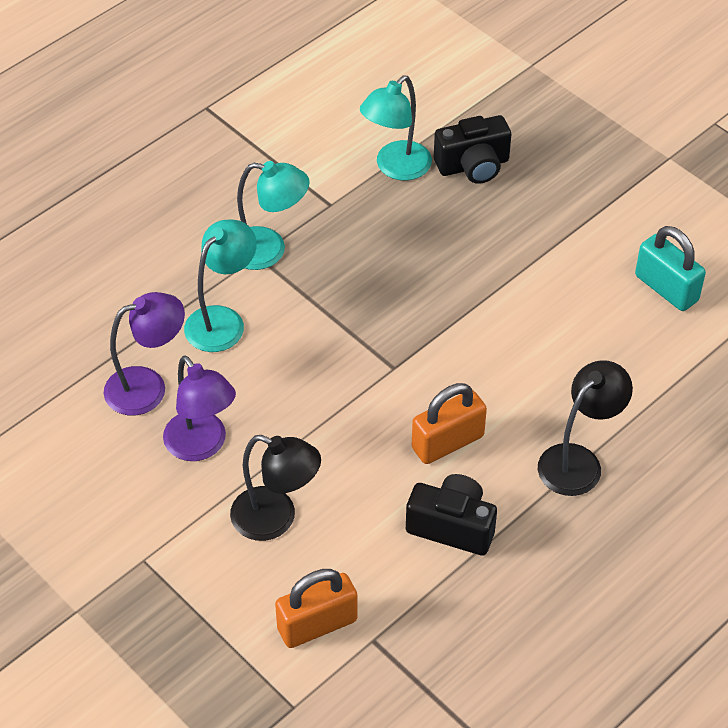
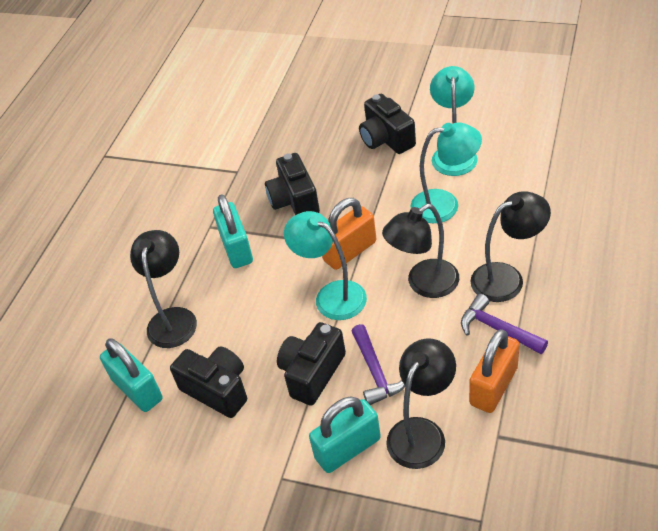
black camera: 2 -> 4
black lamp: 2 -> 4
purple hammer: 0 -> 2
purple lamp: 2 -> 0
turquoise padlock: 1 -> 3

